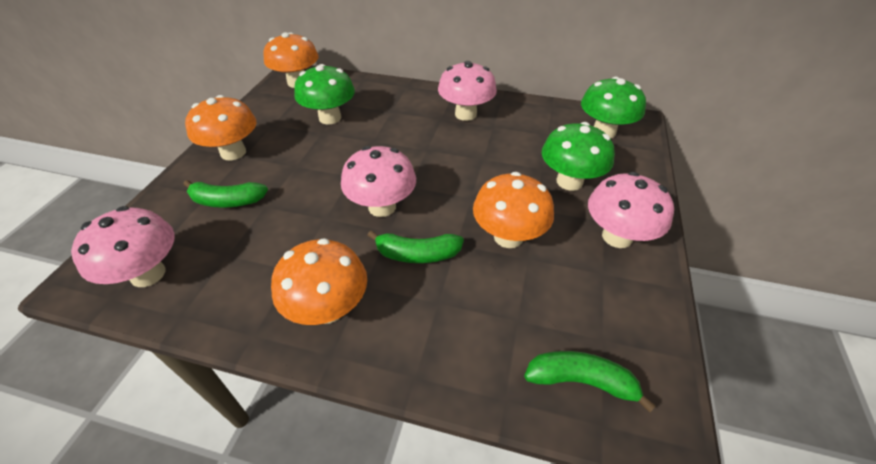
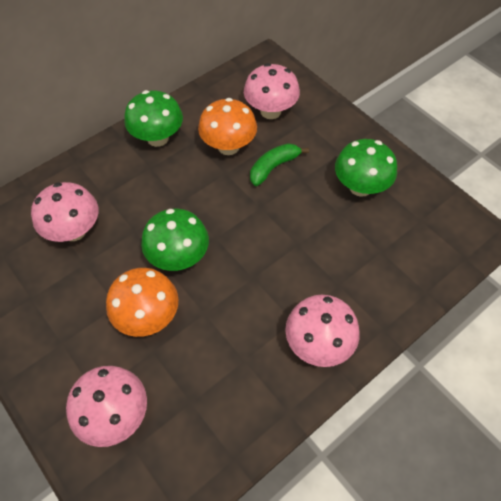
green banana: 3 -> 1
orange mushroom: 4 -> 2

